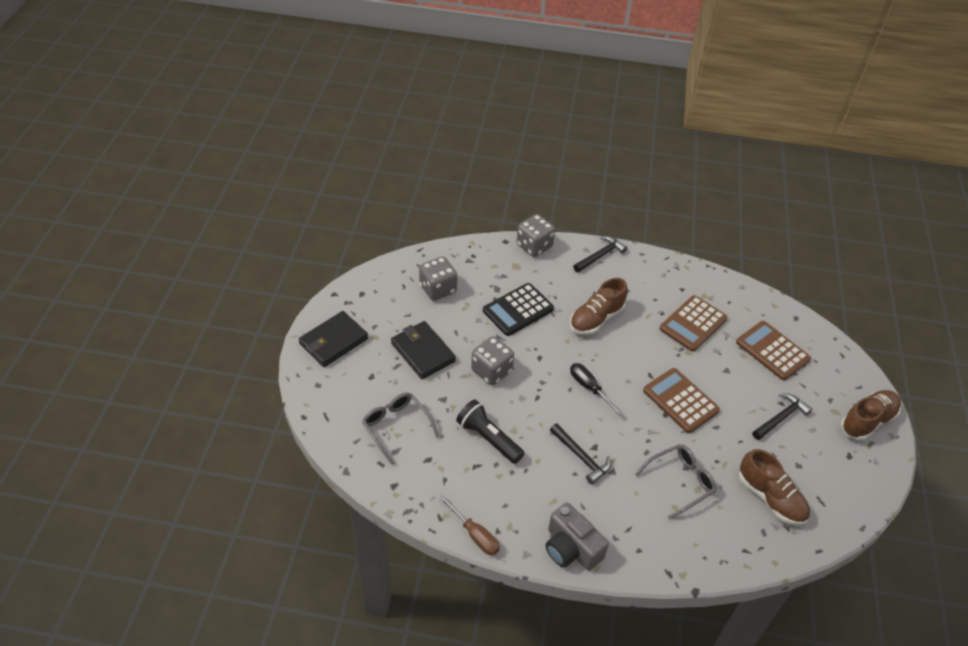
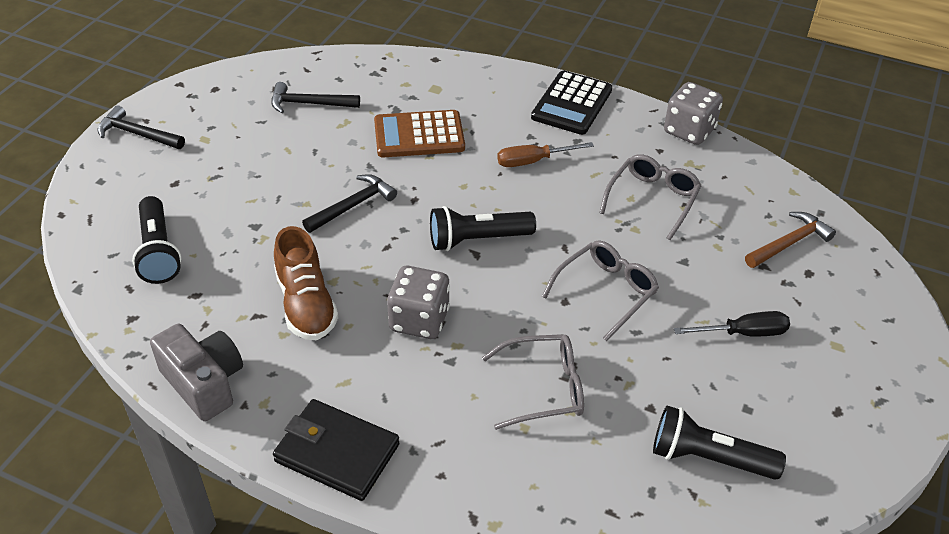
black flashlight: 1 -> 3
black wallet: 2 -> 1
brown calculator: 3 -> 1
brown hammer: 0 -> 1
brown shoe: 3 -> 1
grey dice: 3 -> 2
grey glasses: 2 -> 3

